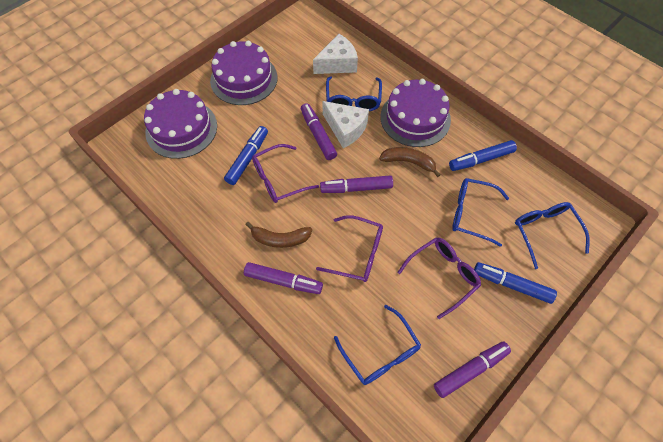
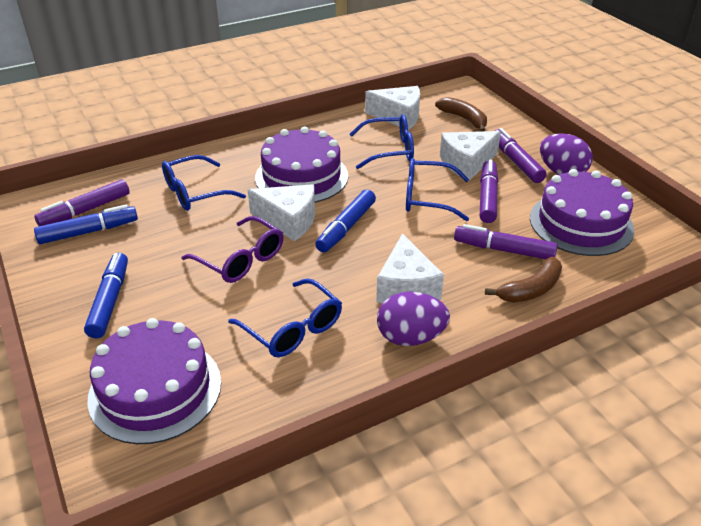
purple egg: 0 -> 2
purple glasses: 3 -> 1
white cheese: 2 -> 4

